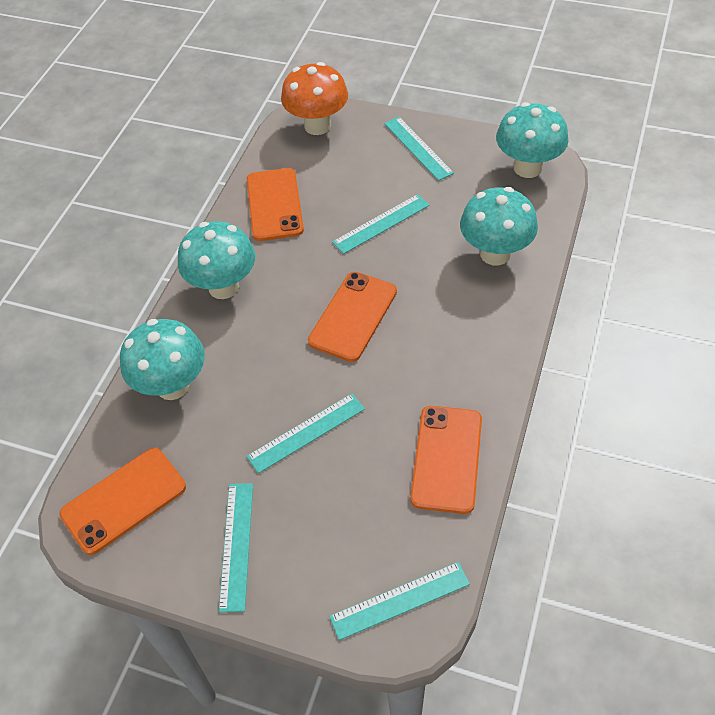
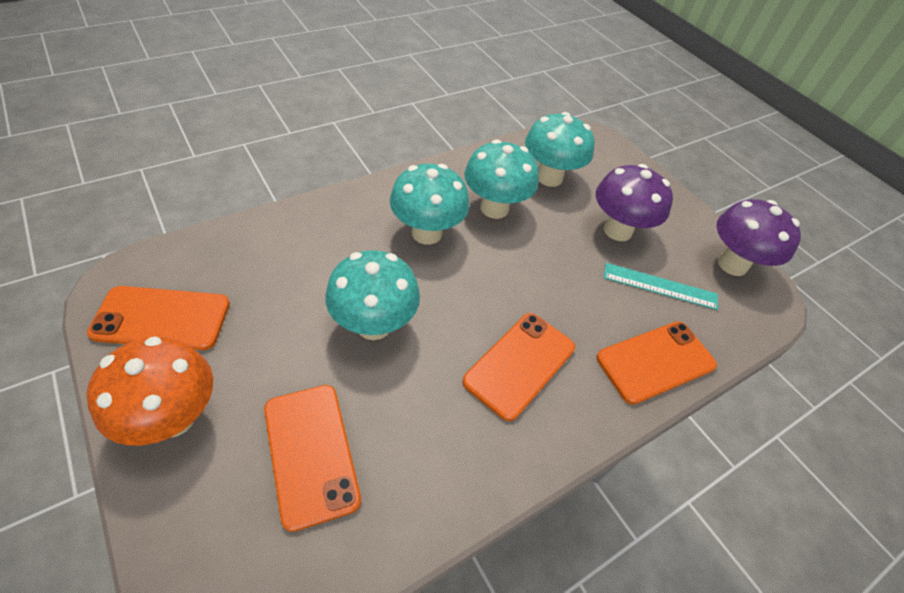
purple mushroom: 0 -> 2
turquoise ruler: 5 -> 1

